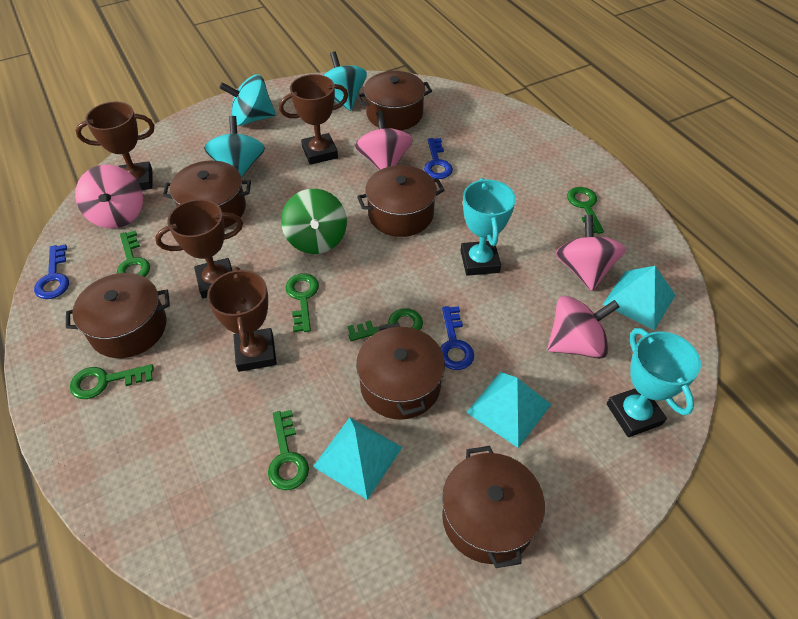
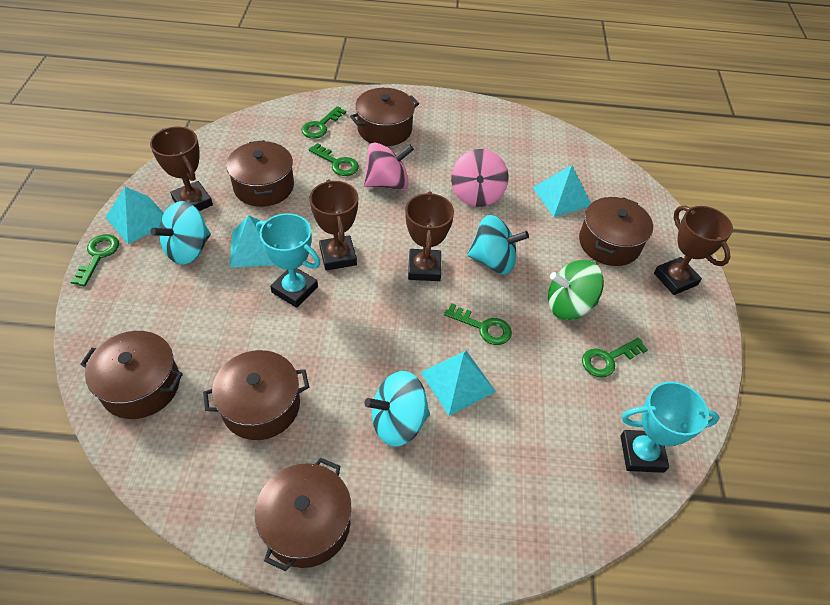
blue key: 3 -> 0
green key: 6 -> 5
pink spinning top: 4 -> 2
turquoise pyramid: 3 -> 4

